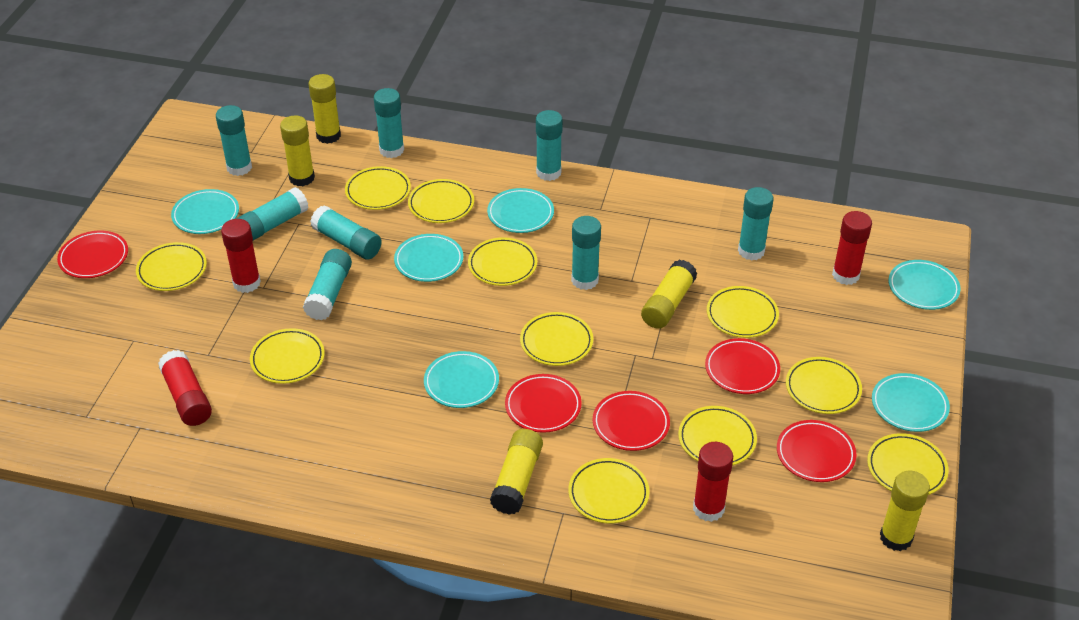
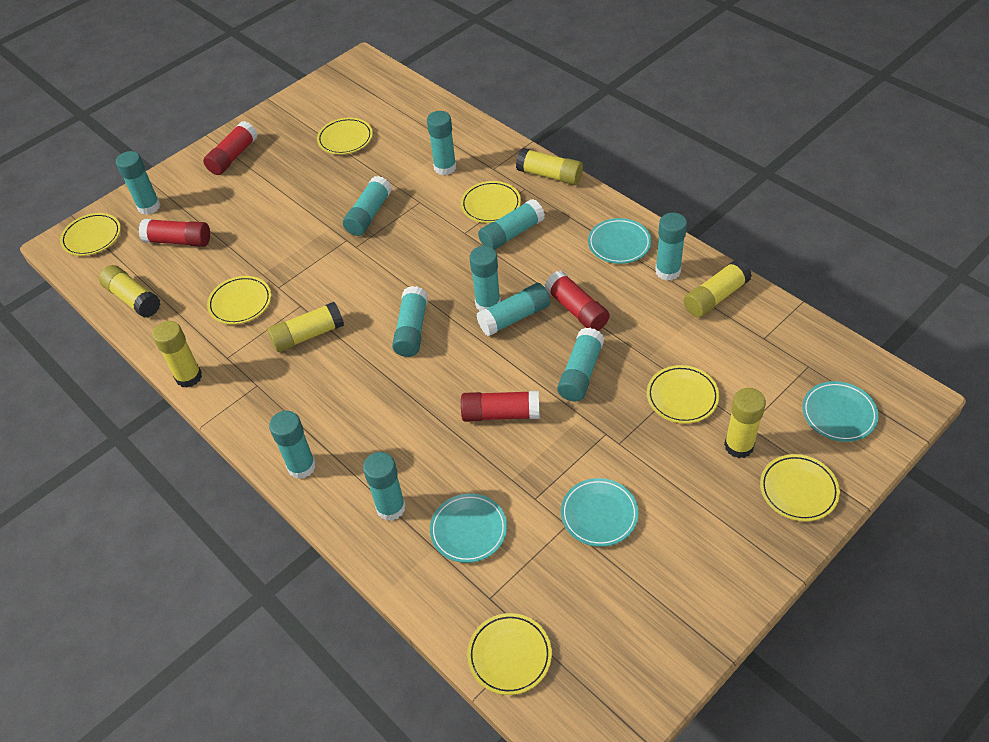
red plate: 5 -> 0
turquoise glue stick: 8 -> 11
turquoise plate: 6 -> 4
yellow glue stick: 5 -> 6
yellow plate: 11 -> 7

